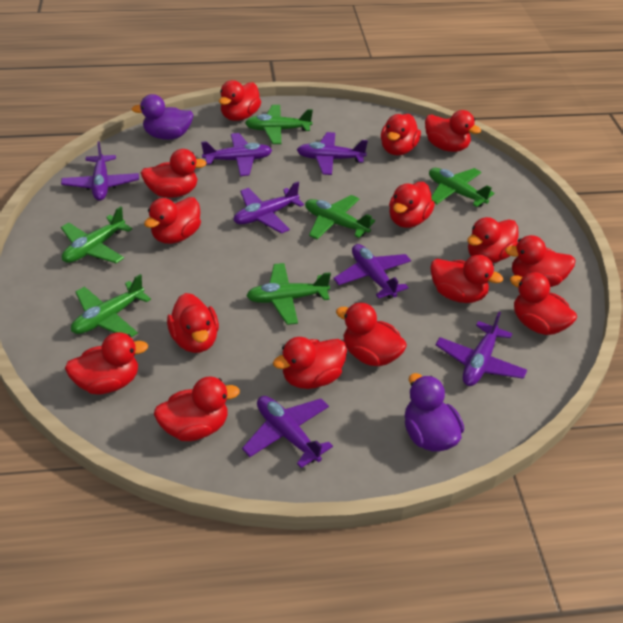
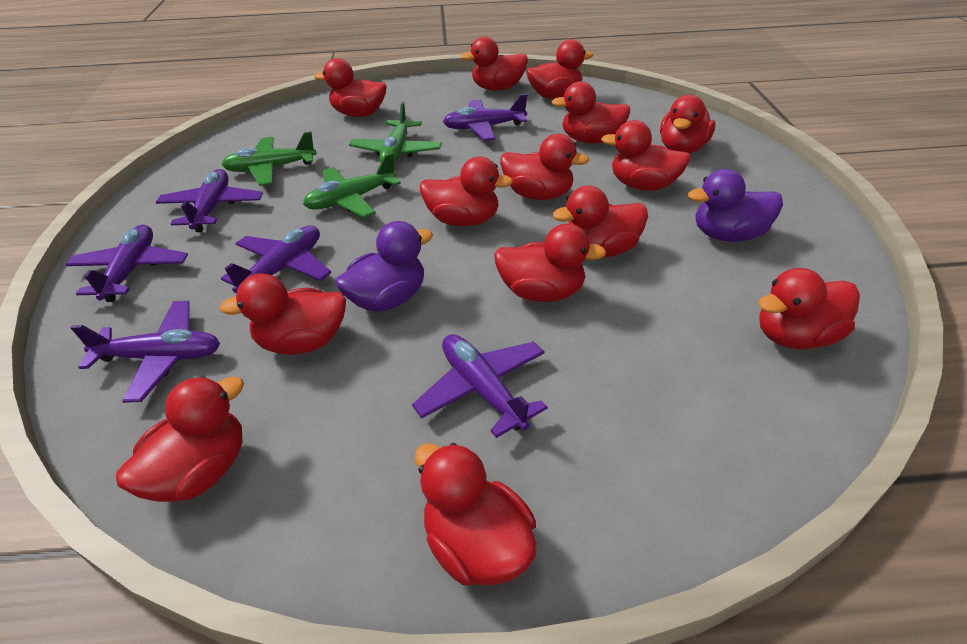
green plane: 6 -> 3
purple plane: 7 -> 6
red duck: 15 -> 14

